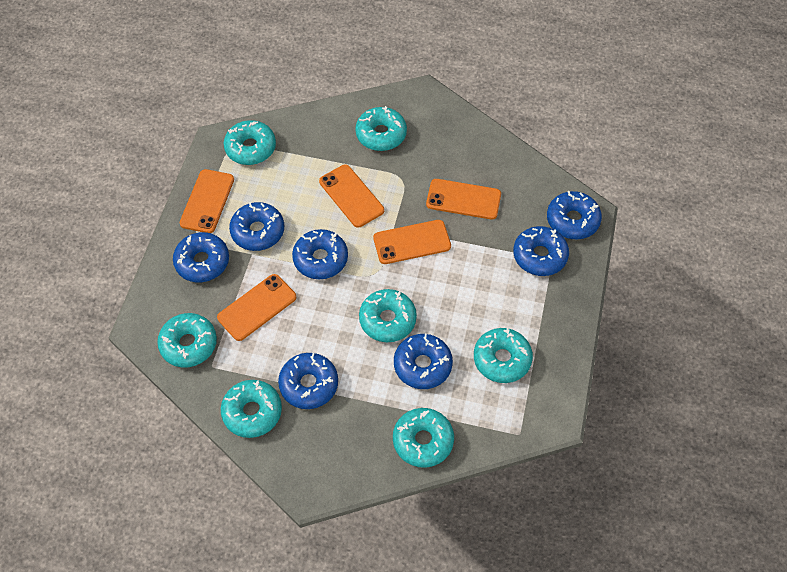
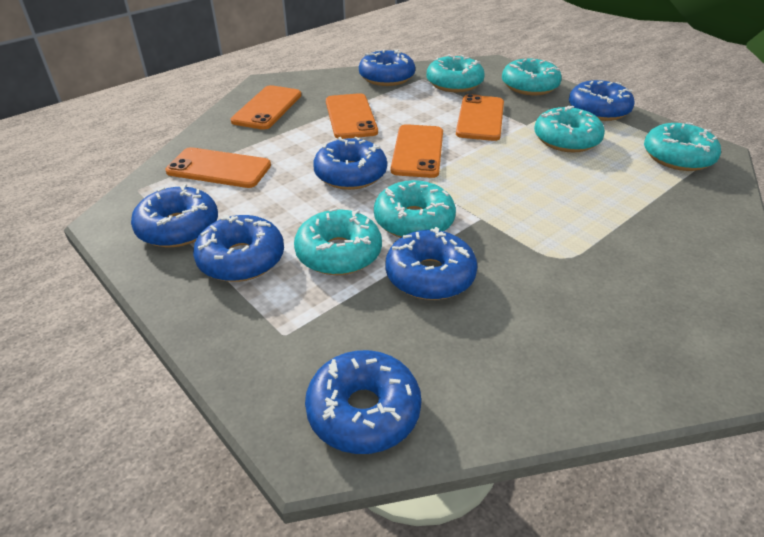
turquoise donut: 7 -> 6

